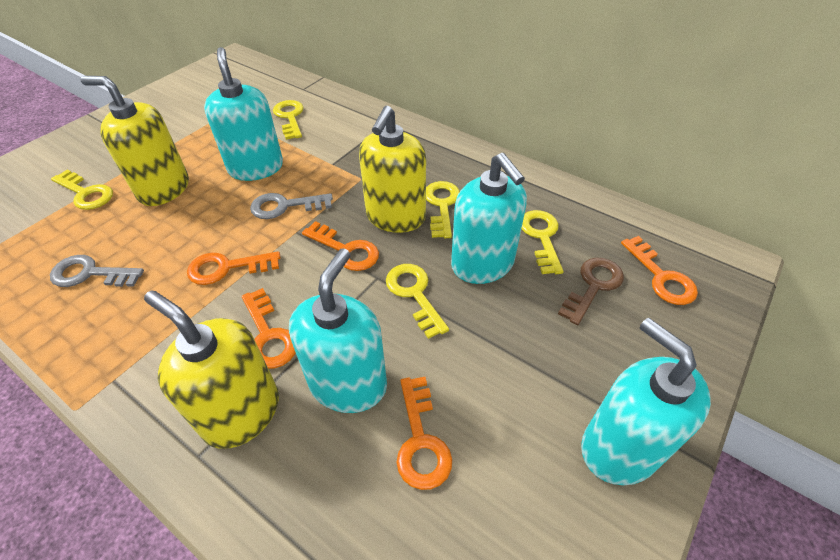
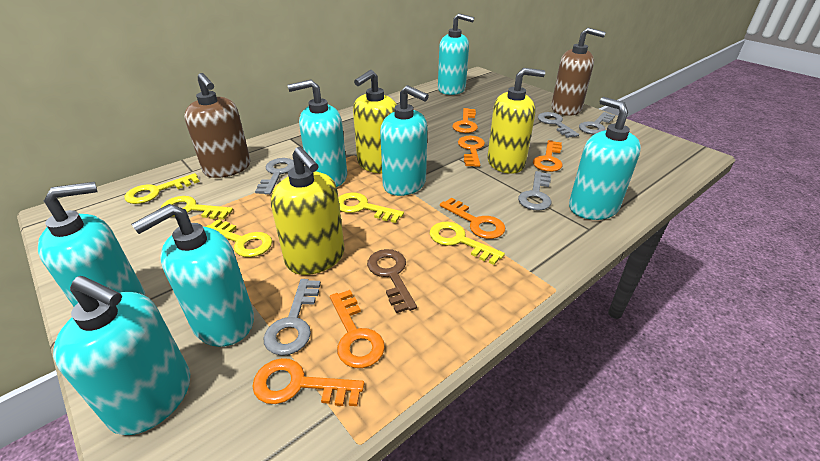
brown soap dispenser: 0 -> 2
grey key: 2 -> 5
orange key: 5 -> 6
turquoise soap dispenser: 4 -> 7

